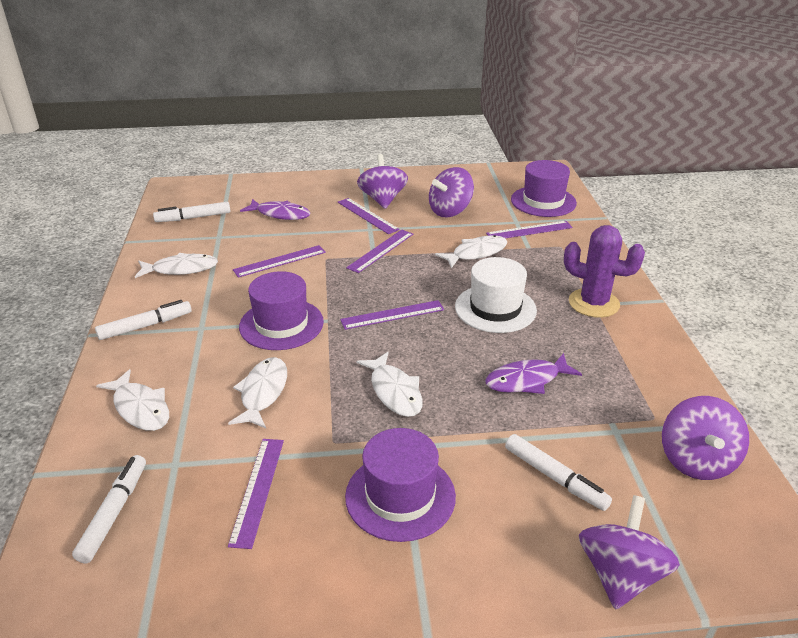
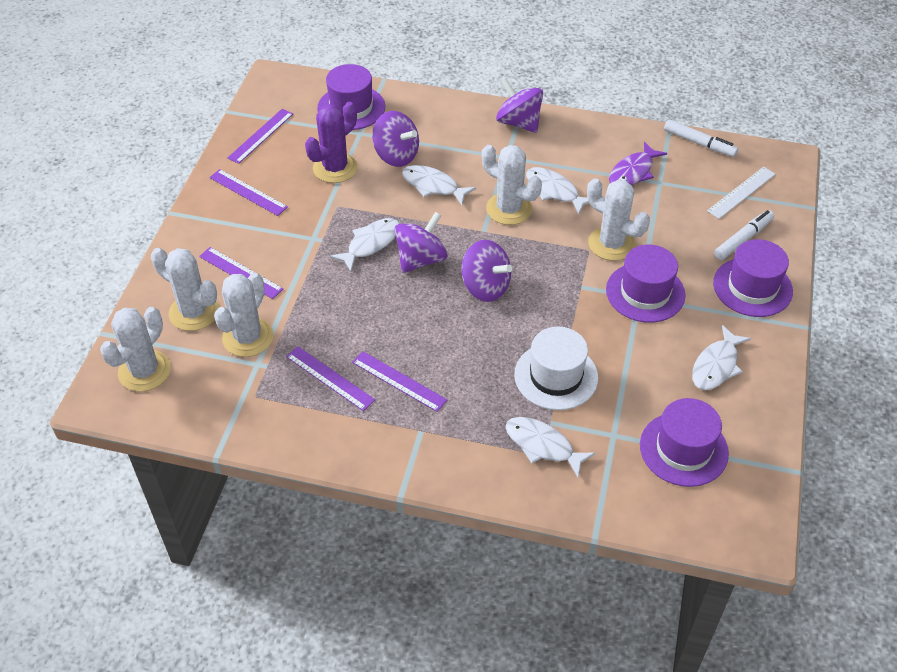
purple fish: 2 -> 1
purple hat: 3 -> 4
purple ruler: 6 -> 5
white cactus: 0 -> 5
white marker: 4 -> 2
white ruler: 0 -> 1

